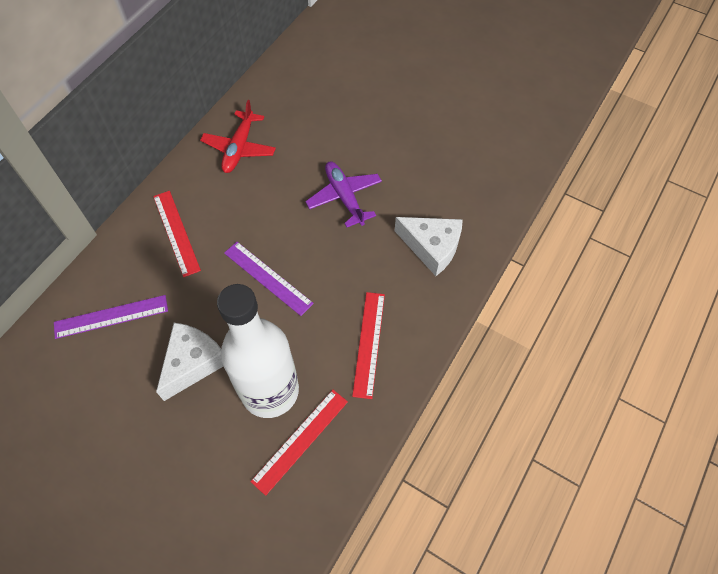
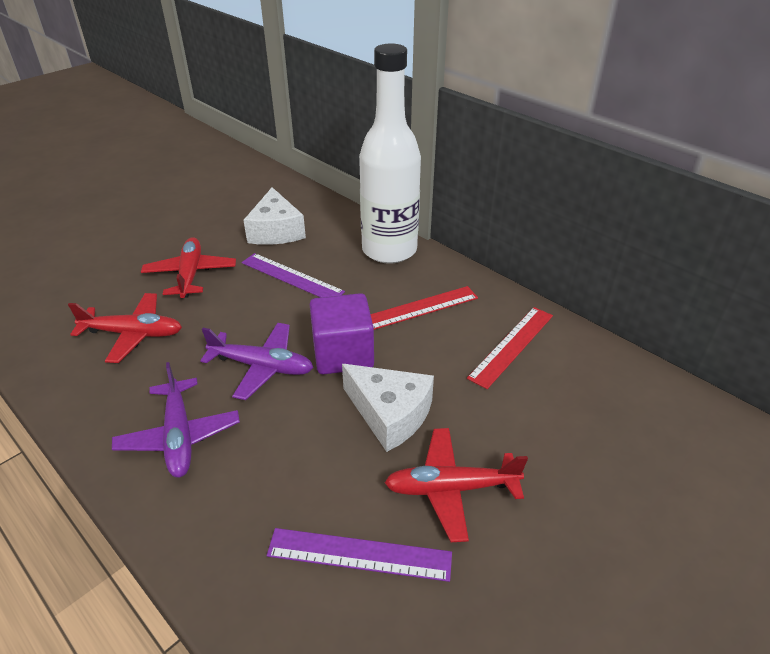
purple cube: 0 -> 1
purple plane: 1 -> 2
red plane: 1 -> 3
red ruler: 3 -> 2

